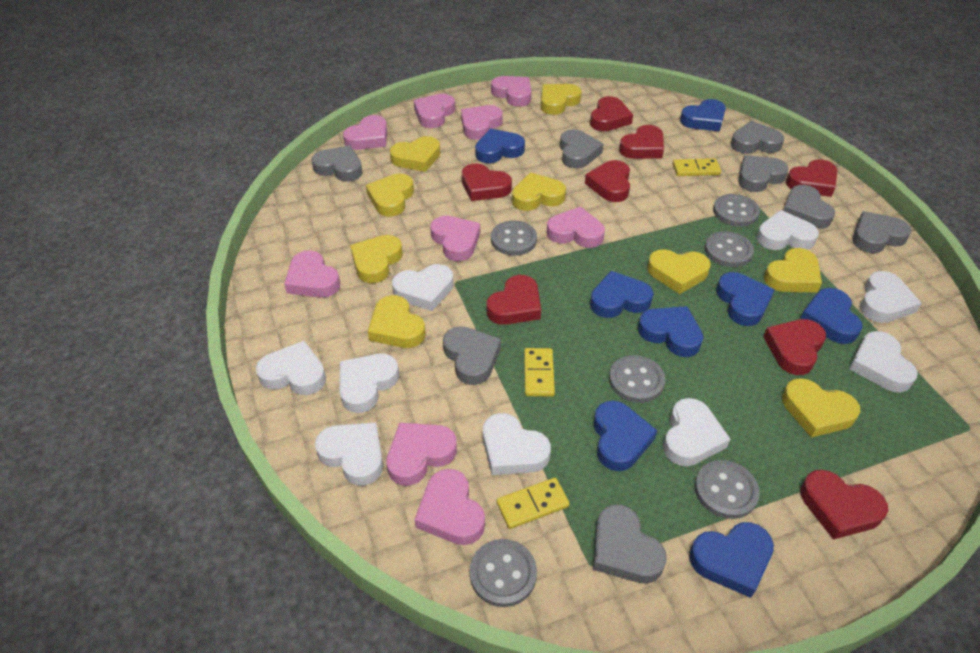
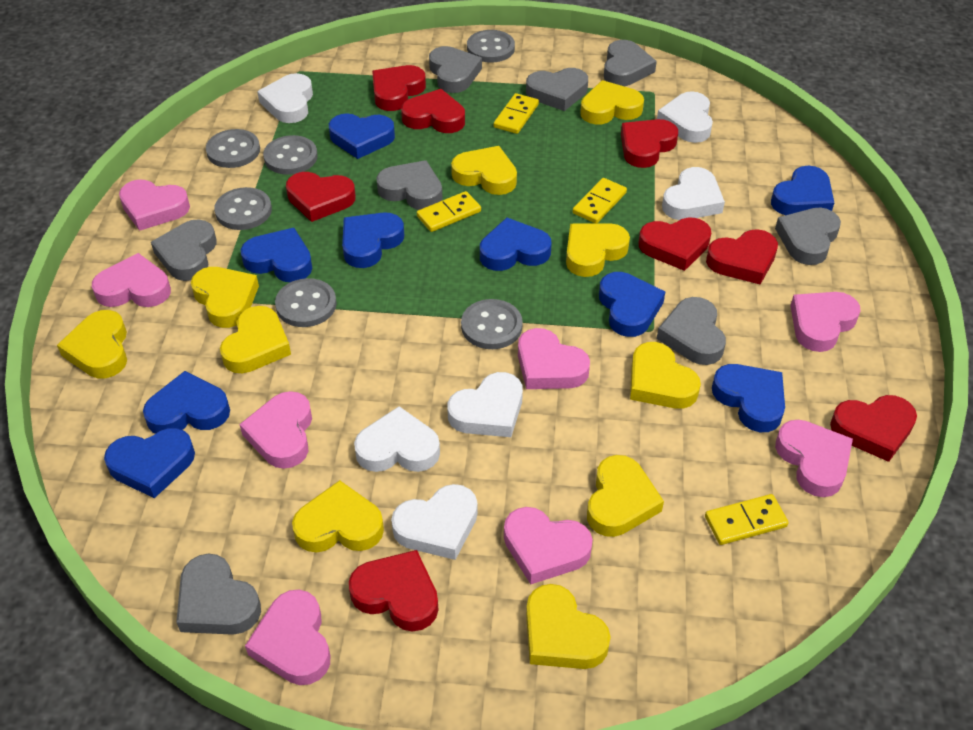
blue heart: 8 -> 9
pink heart: 9 -> 8
white heart: 9 -> 6
yellow domino: 3 -> 4
yellow heart: 9 -> 10

